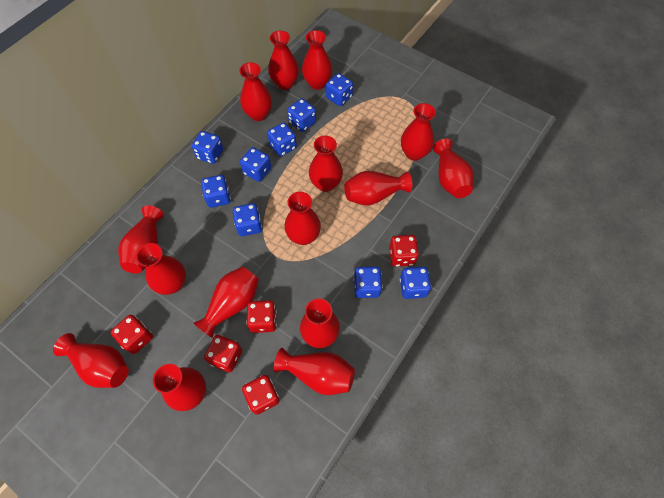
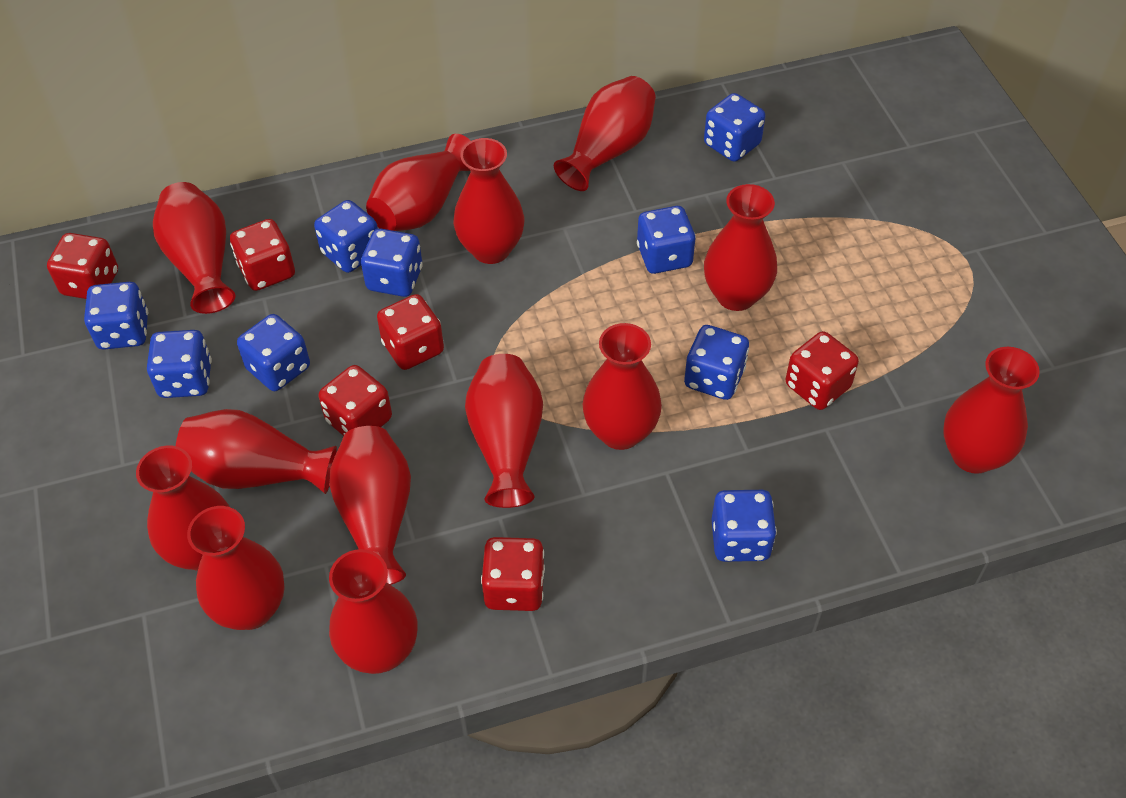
red dice: 5 -> 6
red vase: 15 -> 13

